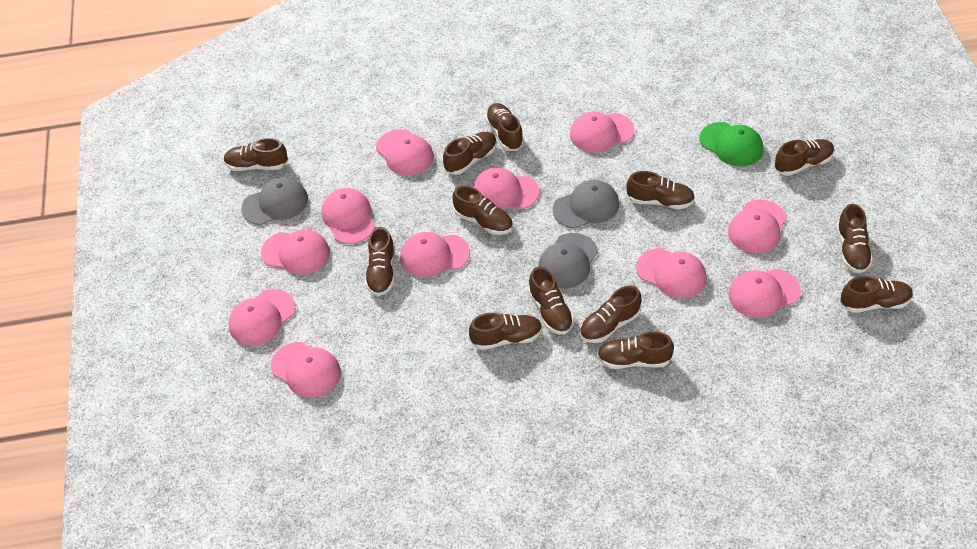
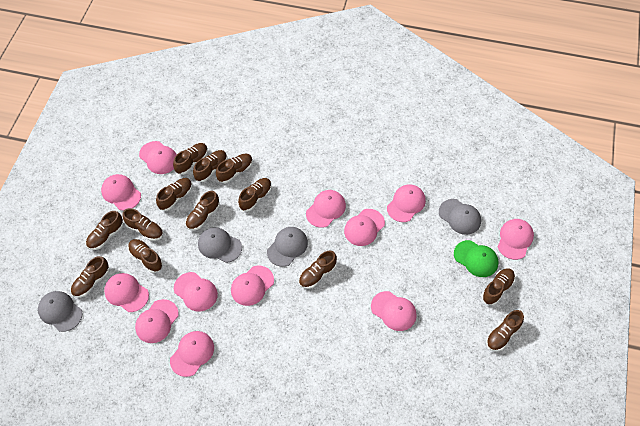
grey cap: 3 -> 4
pink cap: 11 -> 12

